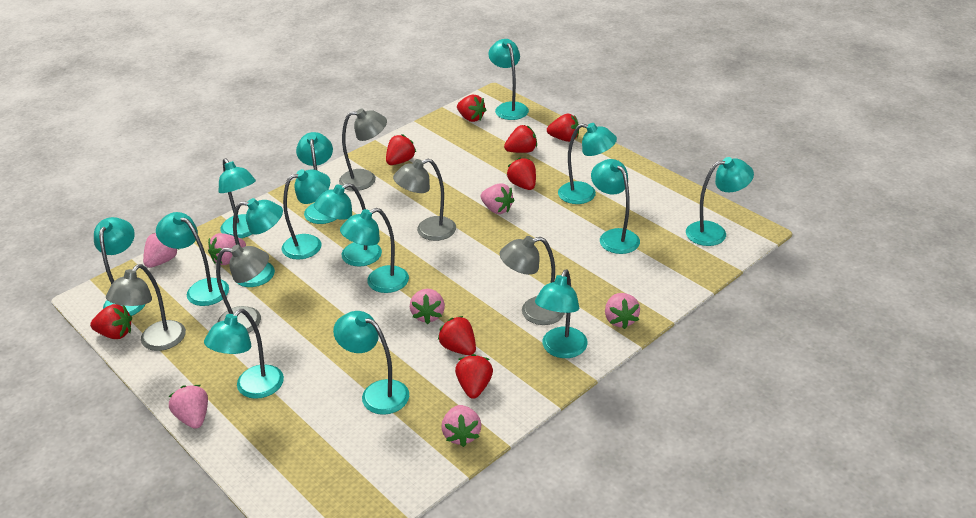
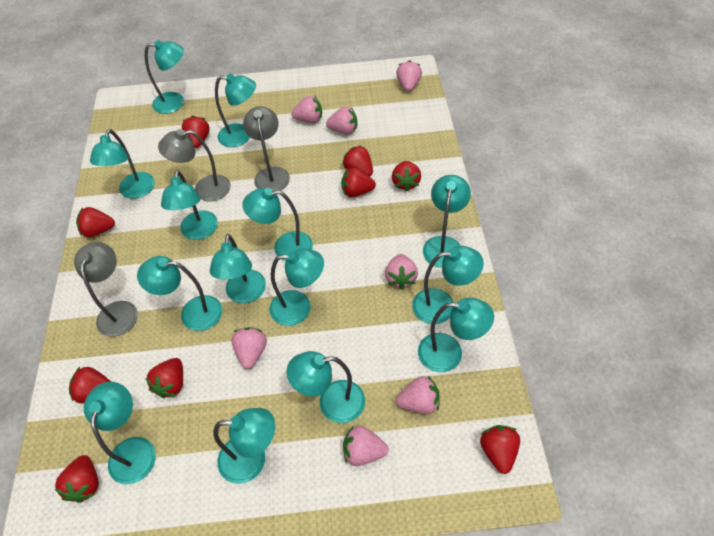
grey lamp: 5 -> 3
red strawberry: 8 -> 9
turquoise lamp: 15 -> 14

